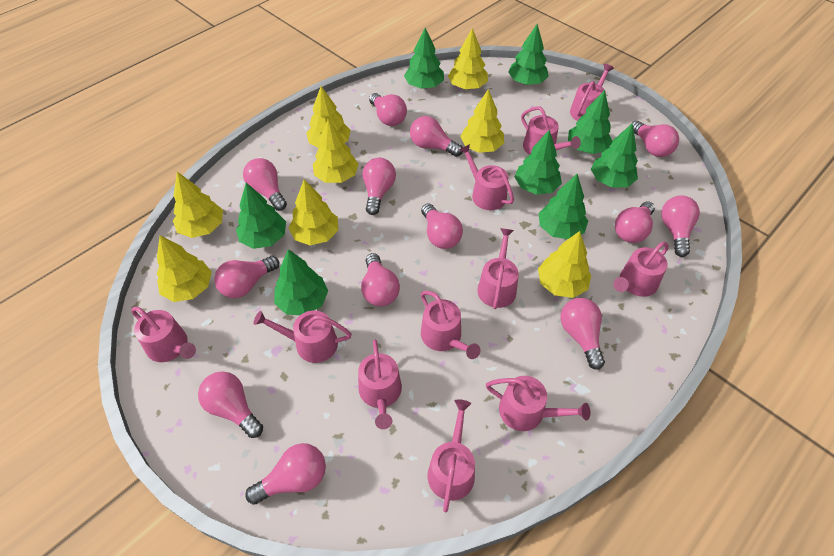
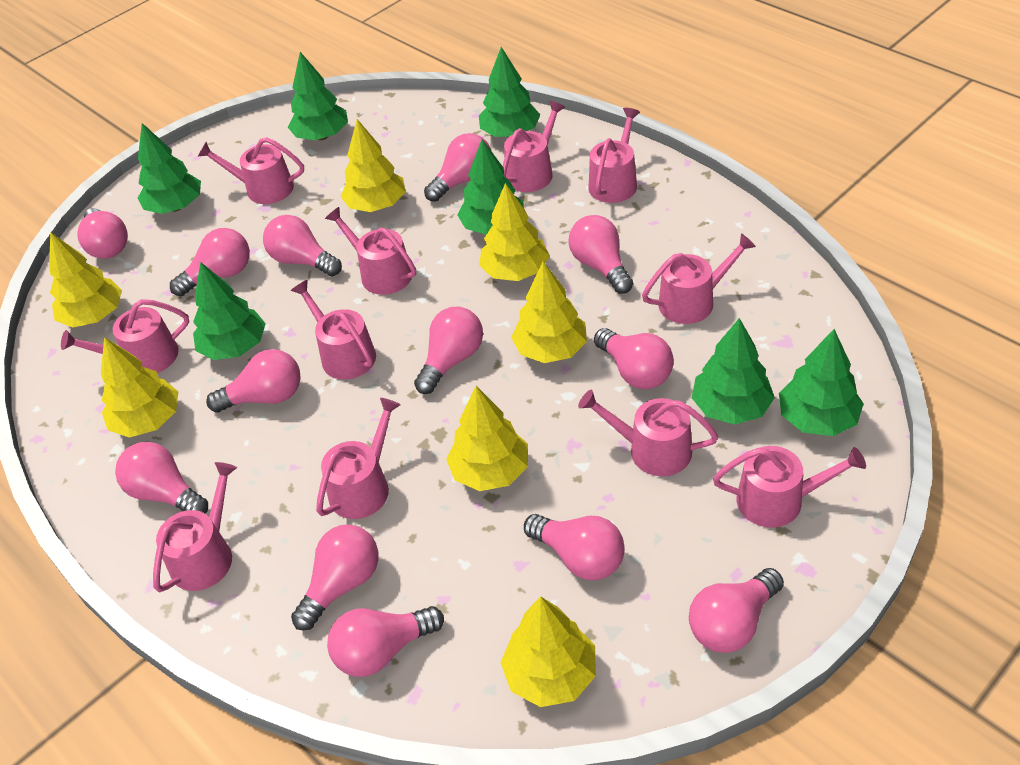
green tree: 8 -> 7
yellow tree: 8 -> 7

